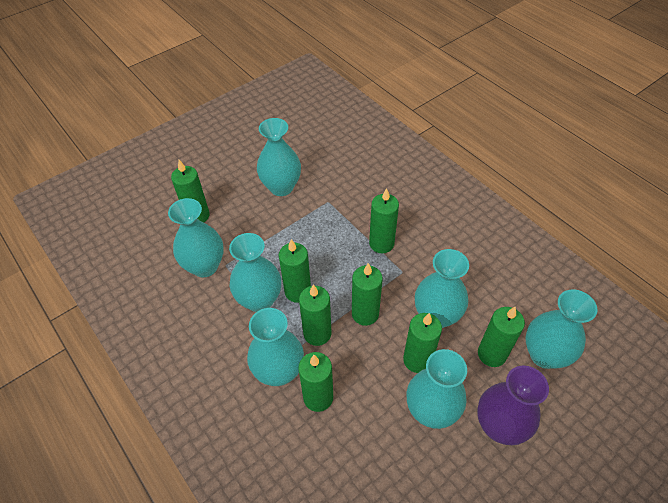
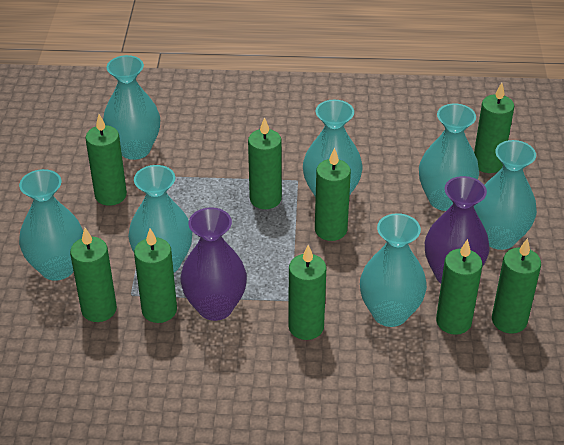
green candle: 8 -> 9
purple vase: 1 -> 2

